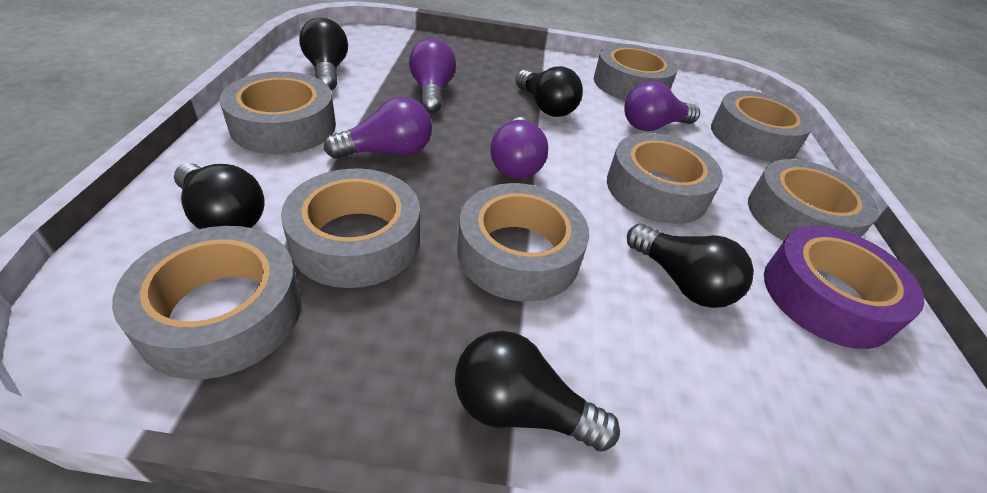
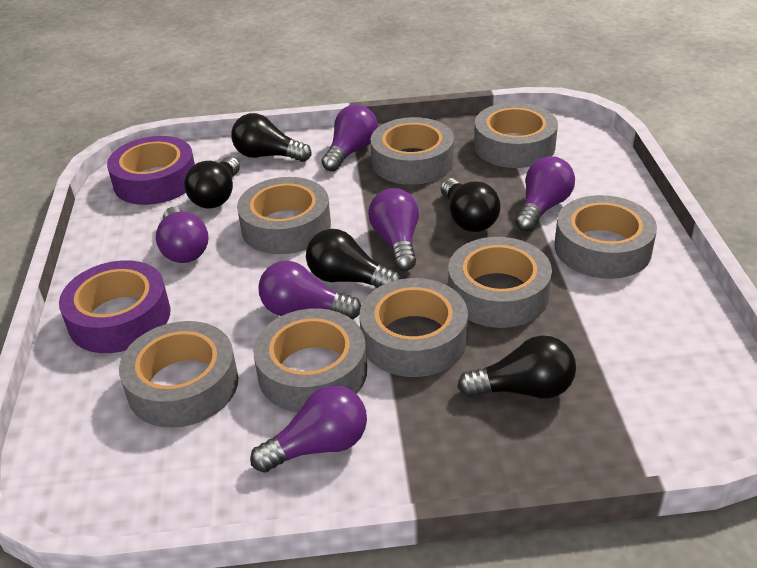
purple light bulb: 4 -> 6
purple tape: 1 -> 2

